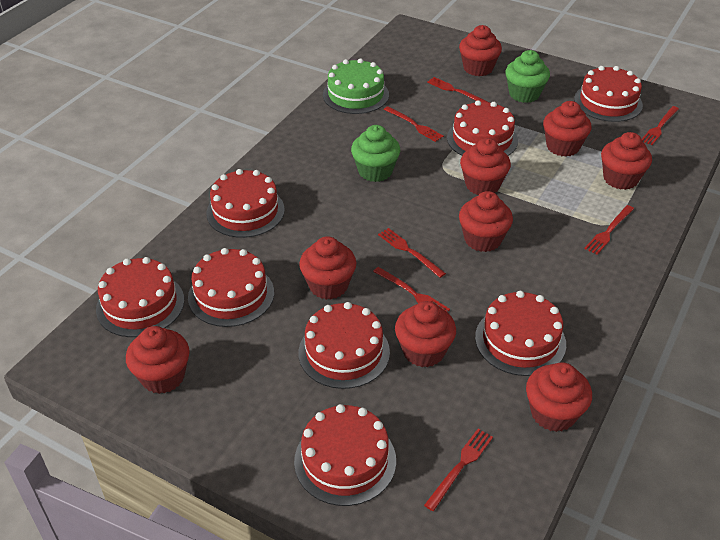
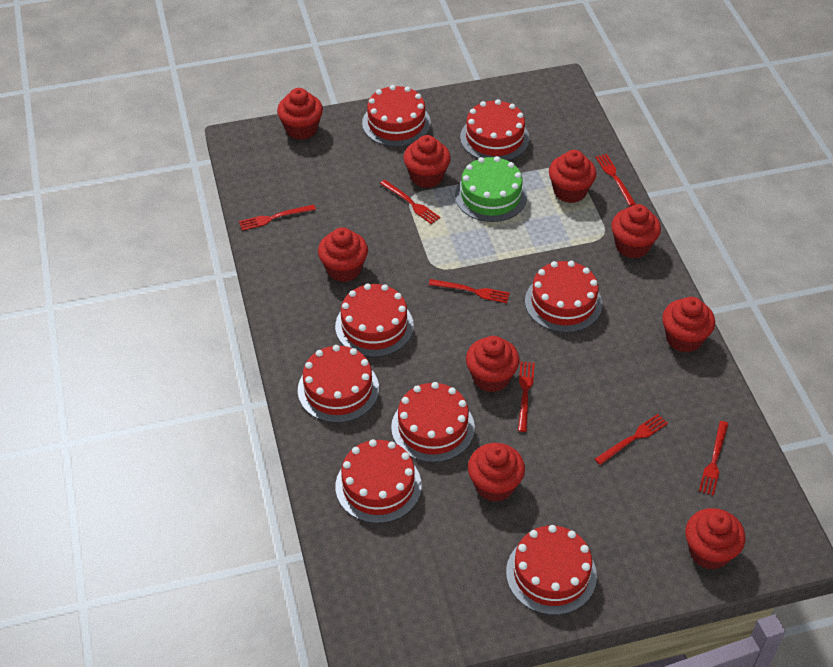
green cupcake: 2 -> 0

